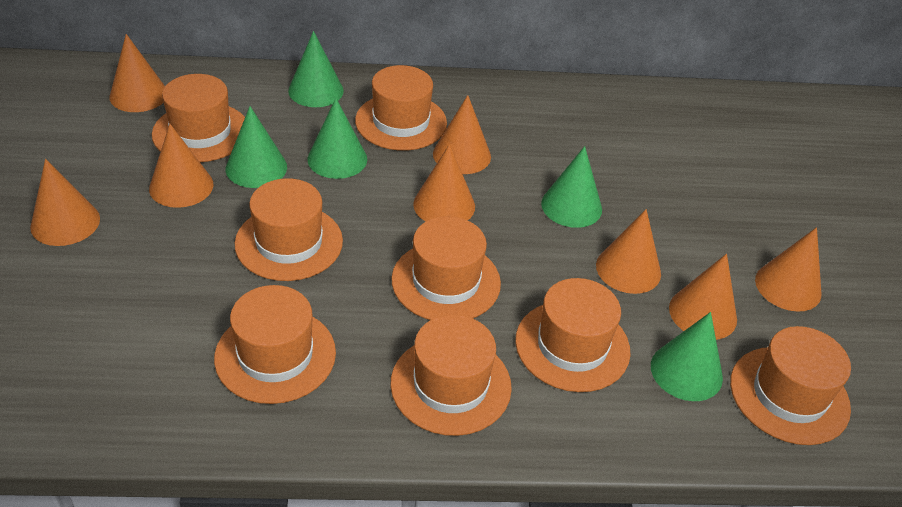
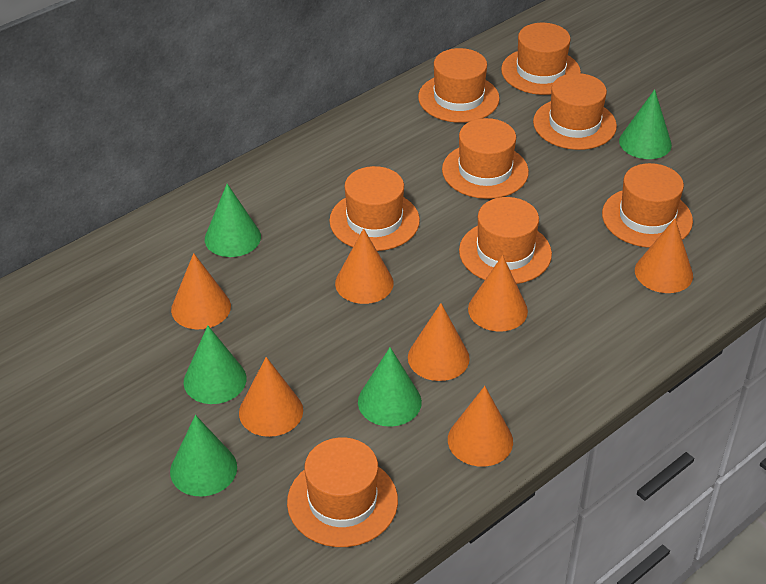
orange cone: 8 -> 7

